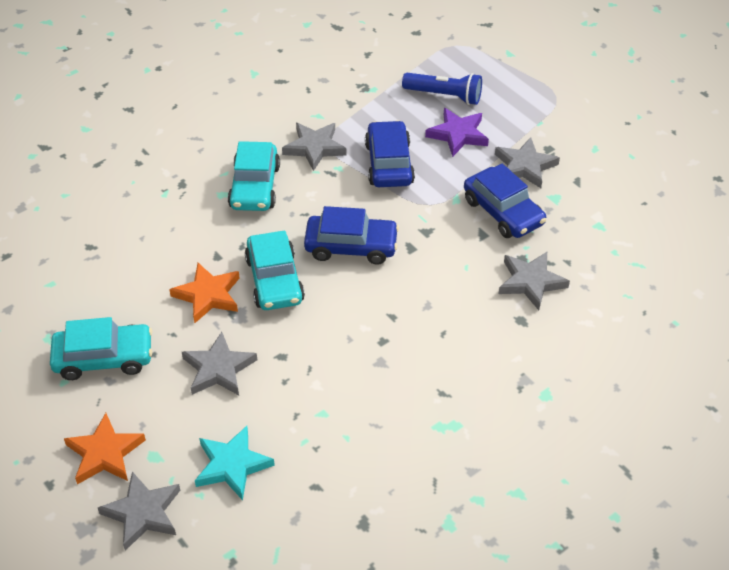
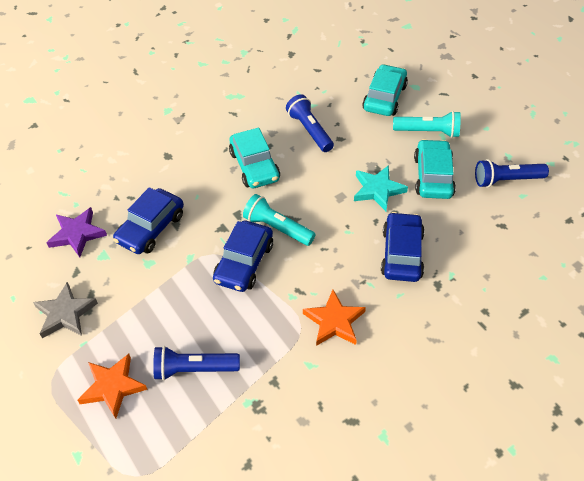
blue flashlight: 1 -> 3
grey star: 5 -> 1
turquoise flashlight: 0 -> 2

